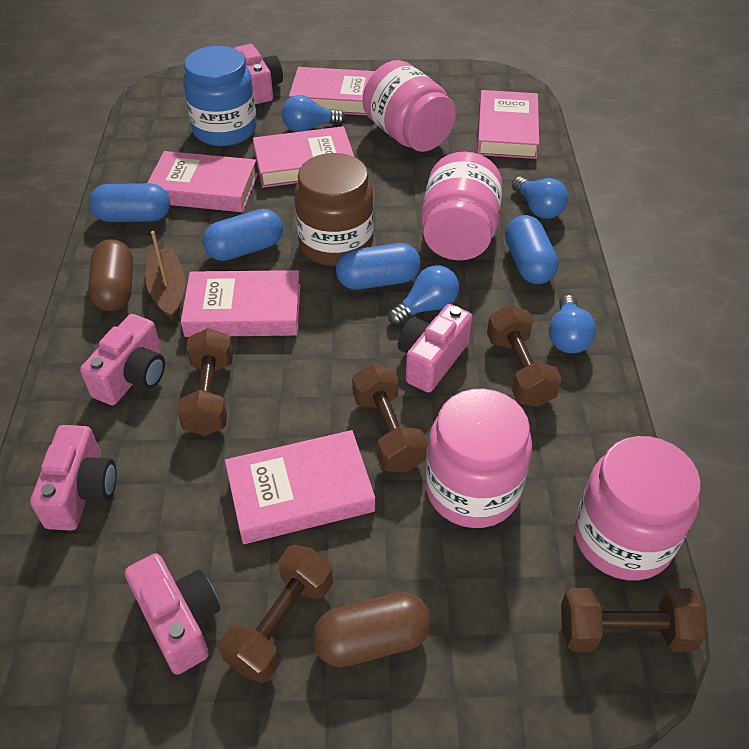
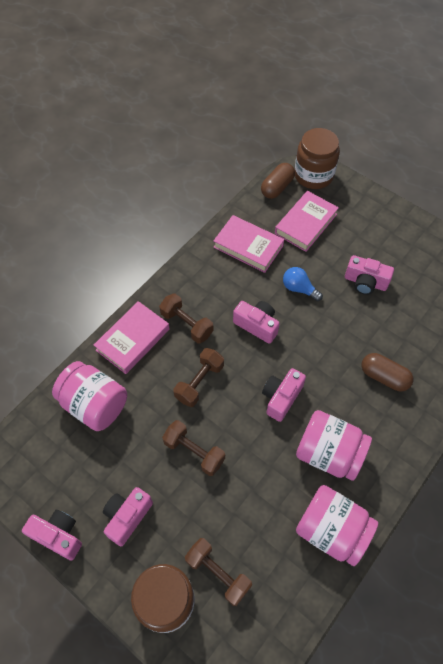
blue capsule: 4 -> 0
blue jar: 1 -> 0
blue light bulb: 4 -> 1
brown boat: 1 -> 0
brown dumbbell: 5 -> 4
brown jar: 1 -> 2
pink book: 6 -> 3
pink jar: 4 -> 3

